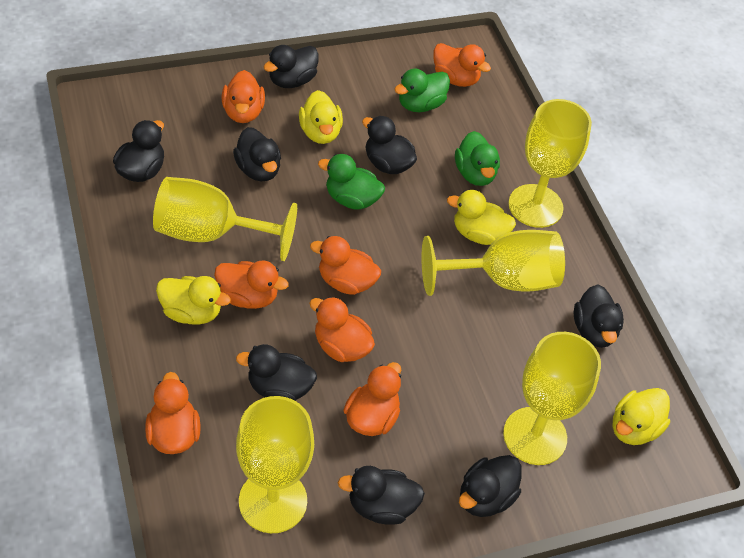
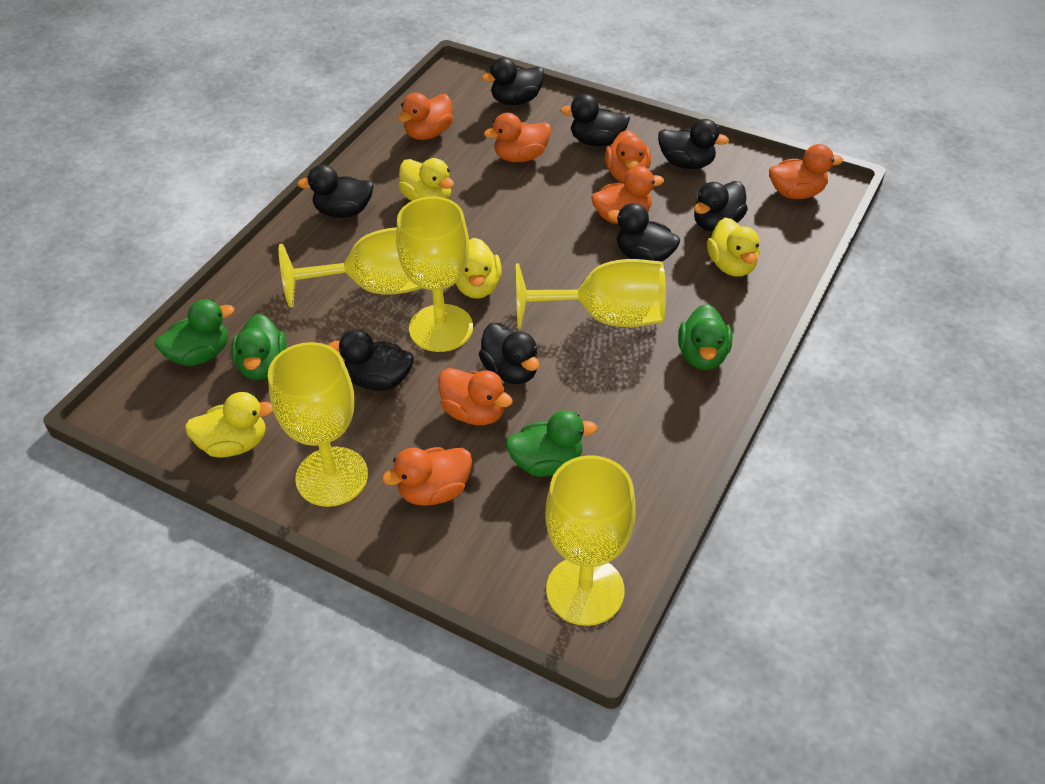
green duck: 3 -> 4

